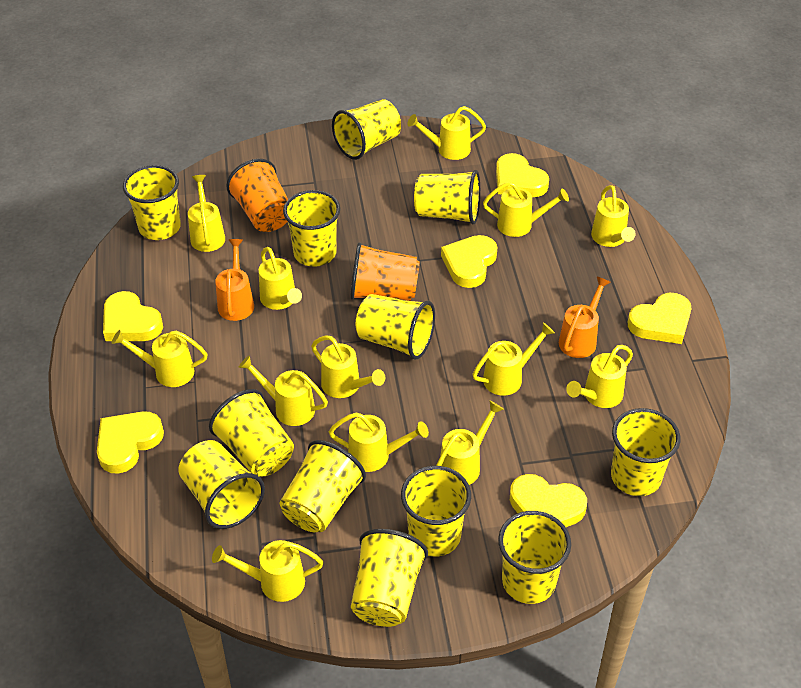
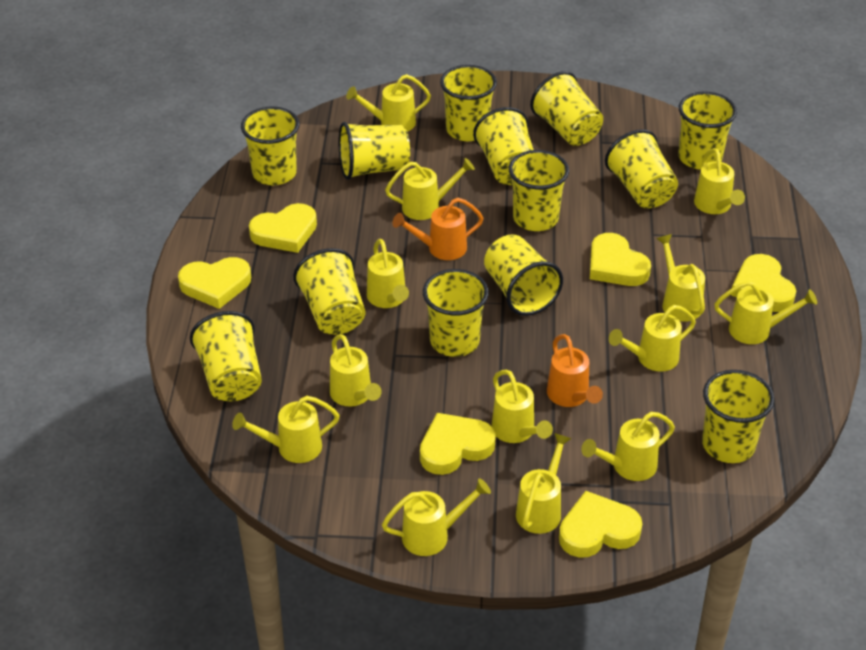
orange cup: 2 -> 0
yellow cup: 12 -> 13

